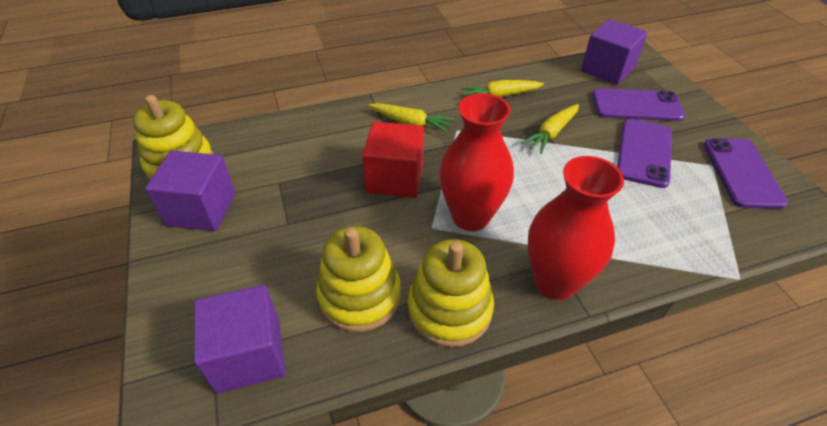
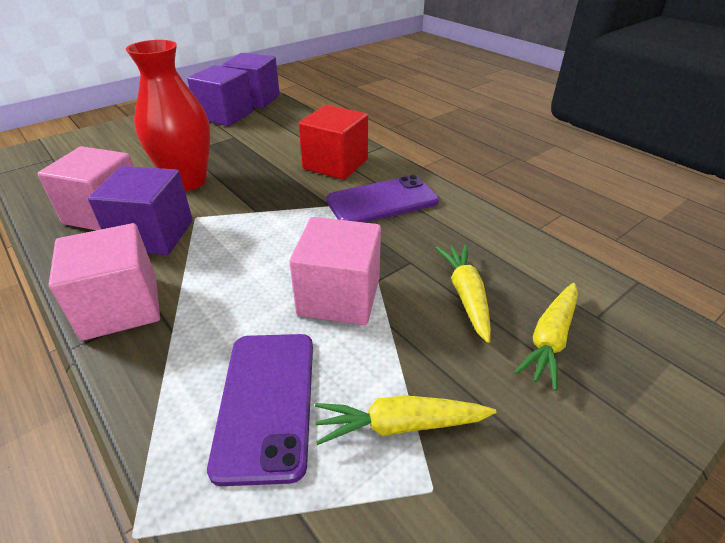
pink cube: 0 -> 3
purple phone: 3 -> 2
red vase: 2 -> 1
yellow stacking toy: 3 -> 0

